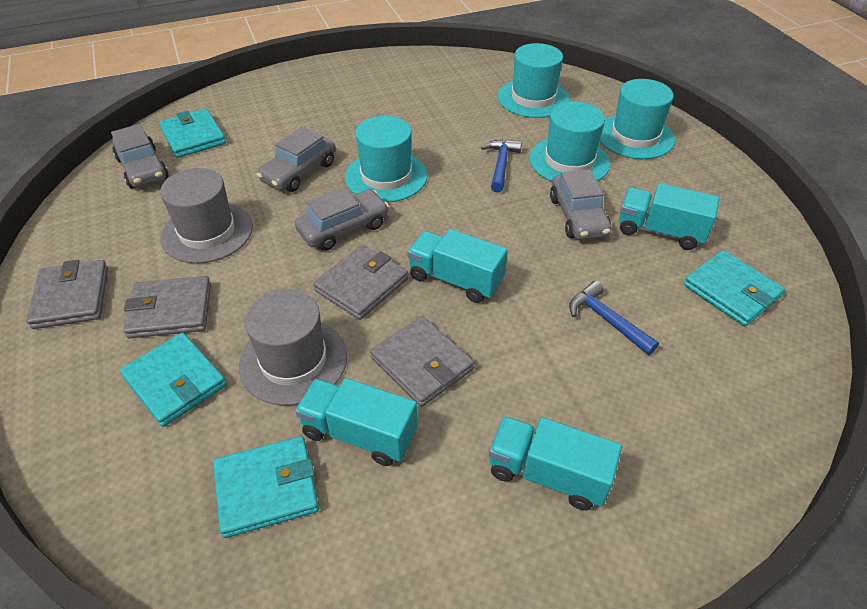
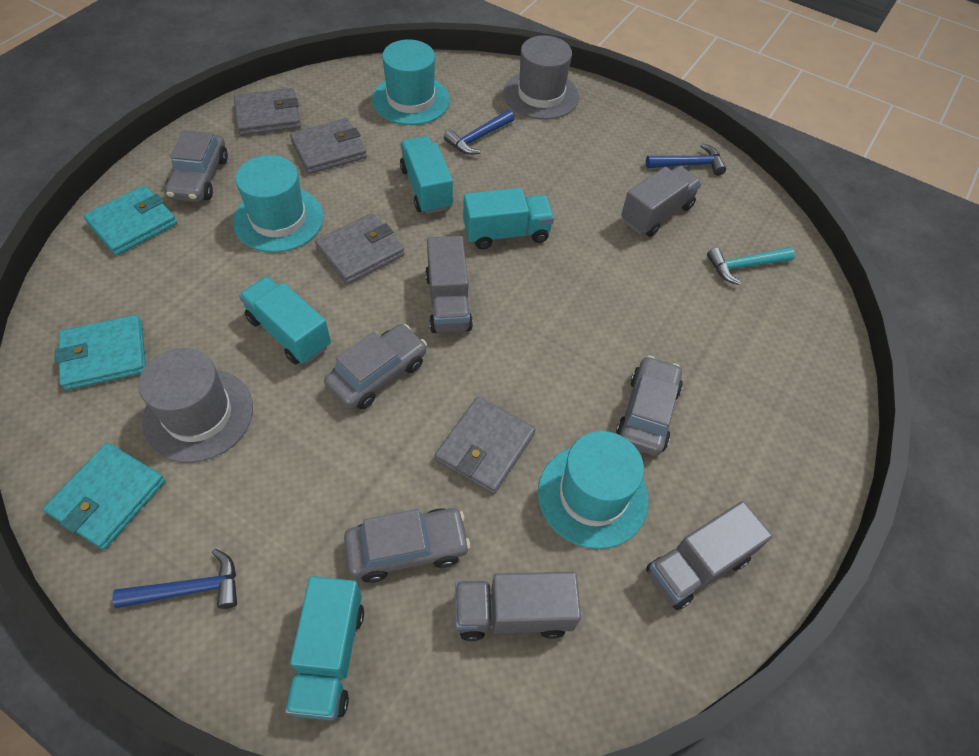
blue hammer: 2 -> 3
grey truck: 0 -> 4
turquoise hammer: 0 -> 1
turquoise hat: 4 -> 3
turquoise wallet: 4 -> 3

